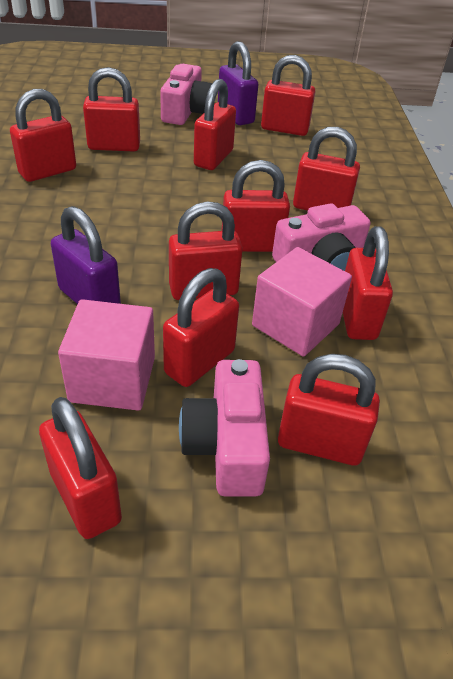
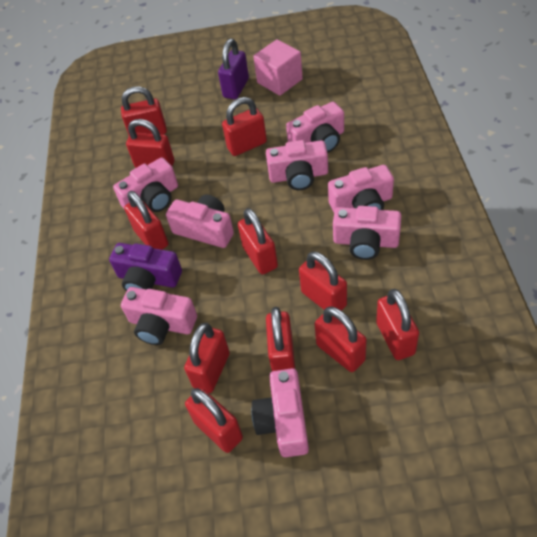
pink camera: 3 -> 8
pink cube: 2 -> 1
purple camera: 0 -> 1
purple padlock: 2 -> 1

